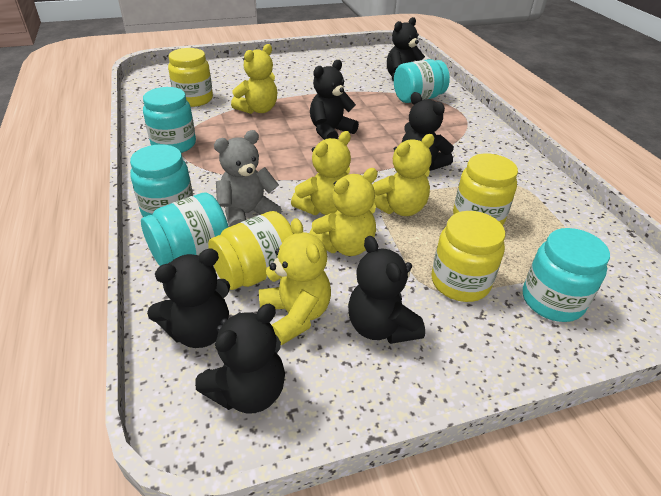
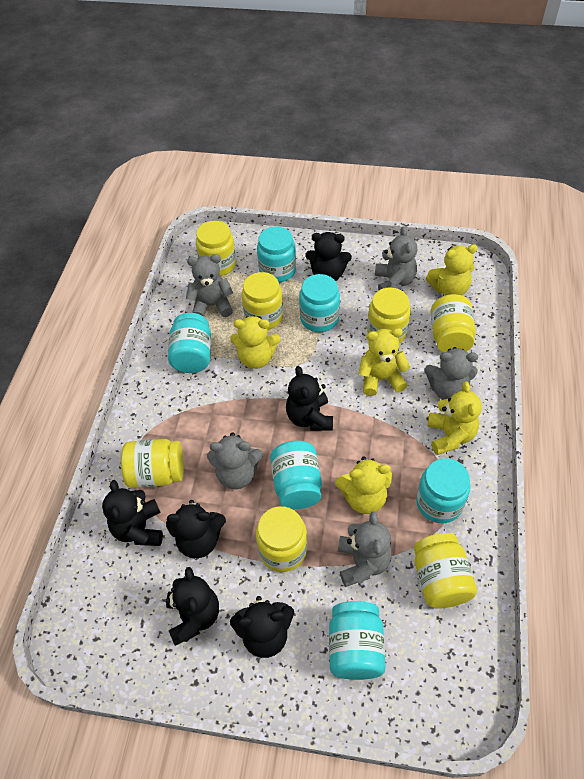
grey teddy bear: 1 -> 5
turquoise jar: 5 -> 6
yellow jar: 4 -> 7

